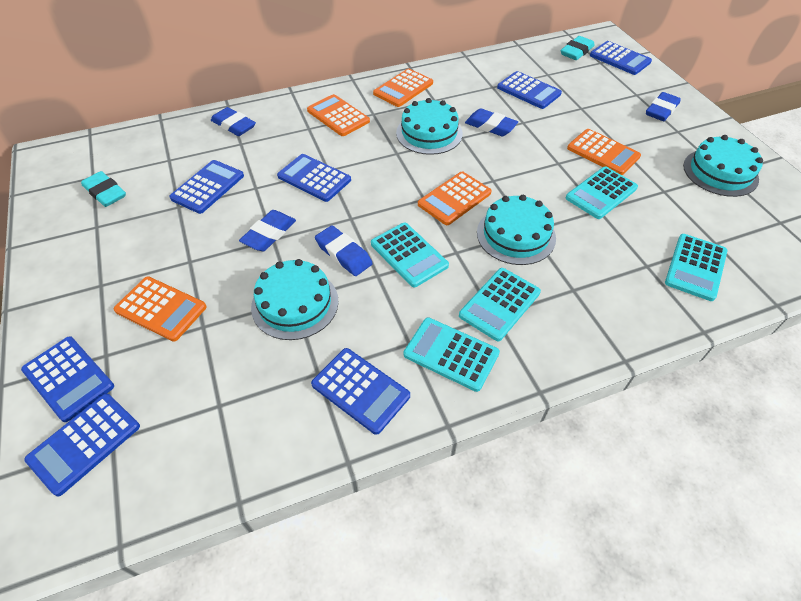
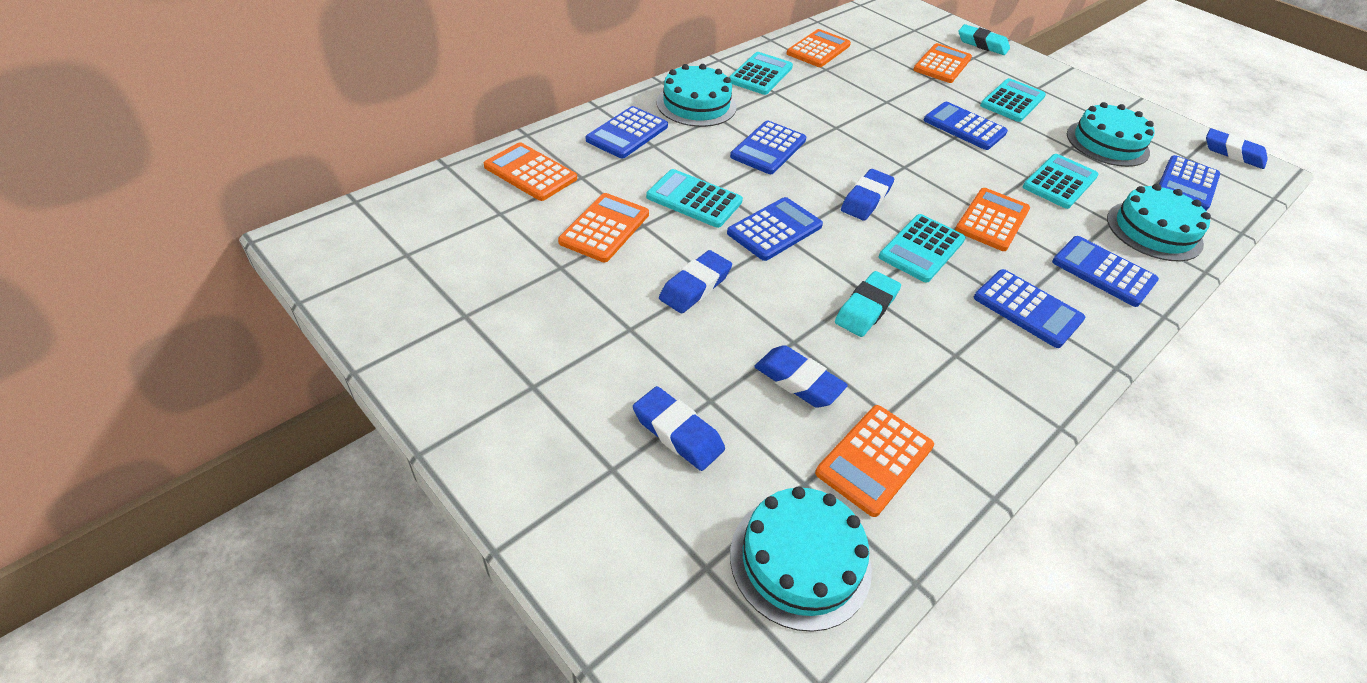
orange calculator: 5 -> 6

